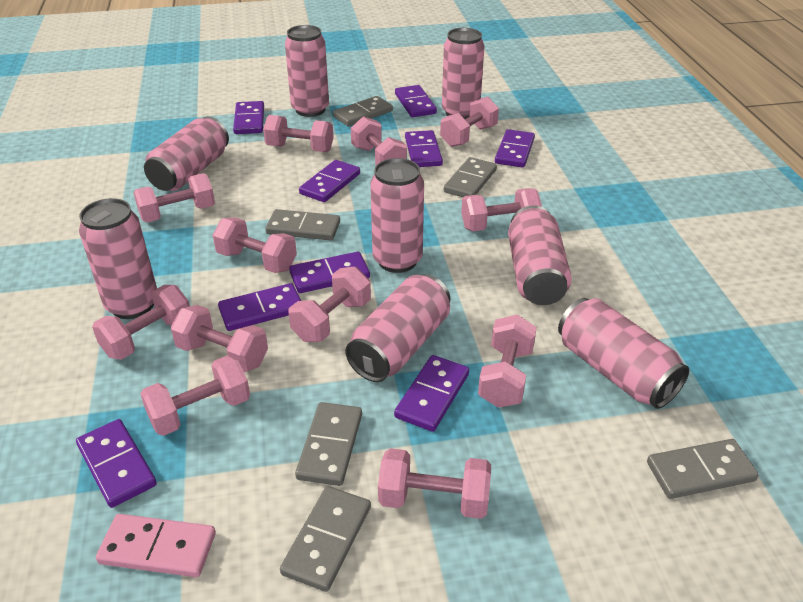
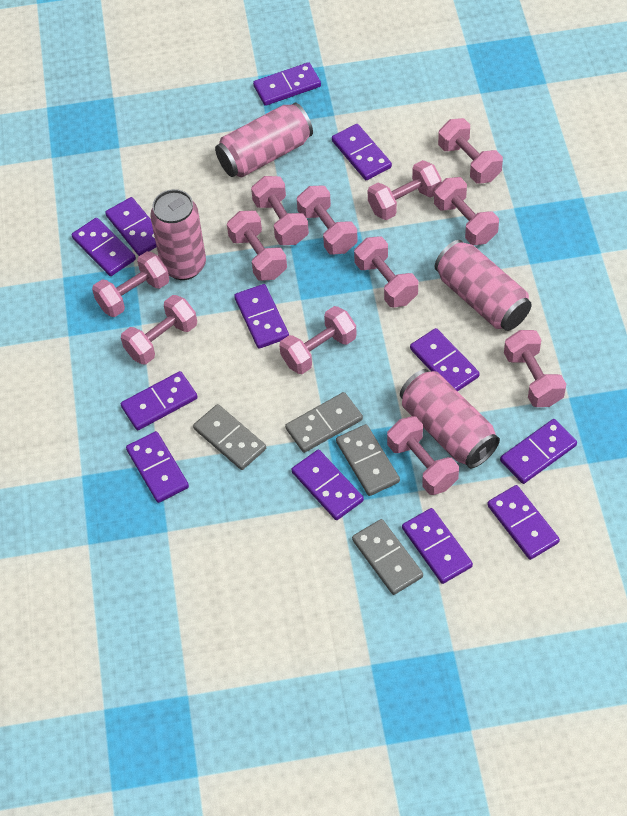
grey domino: 6 -> 4
pink can: 8 -> 4
pink domino: 1 -> 0
purple domino: 9 -> 12

